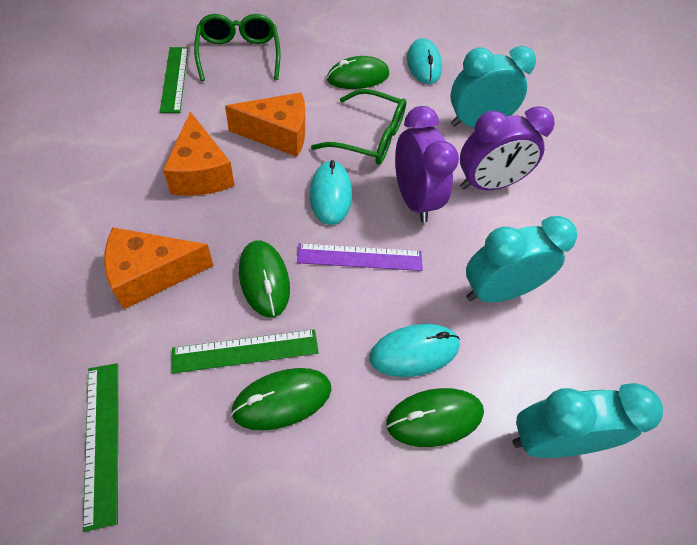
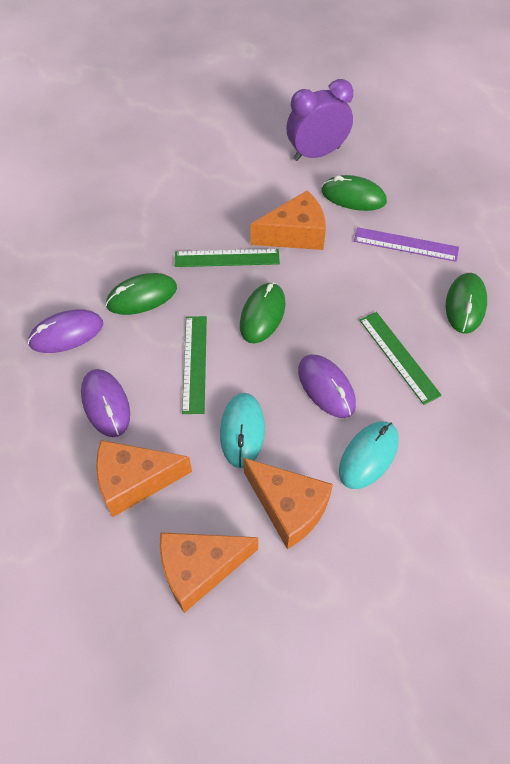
green glasses: 2 -> 0
orange cheese: 3 -> 4
purple clock: 2 -> 1
purple mouse: 0 -> 3
turquoise clock: 3 -> 0
turquoise mouse: 3 -> 2

